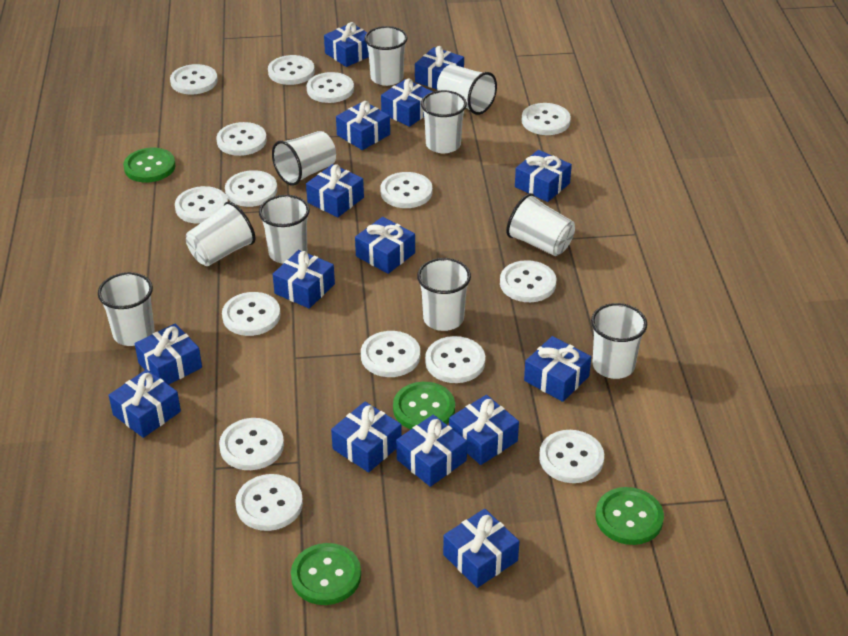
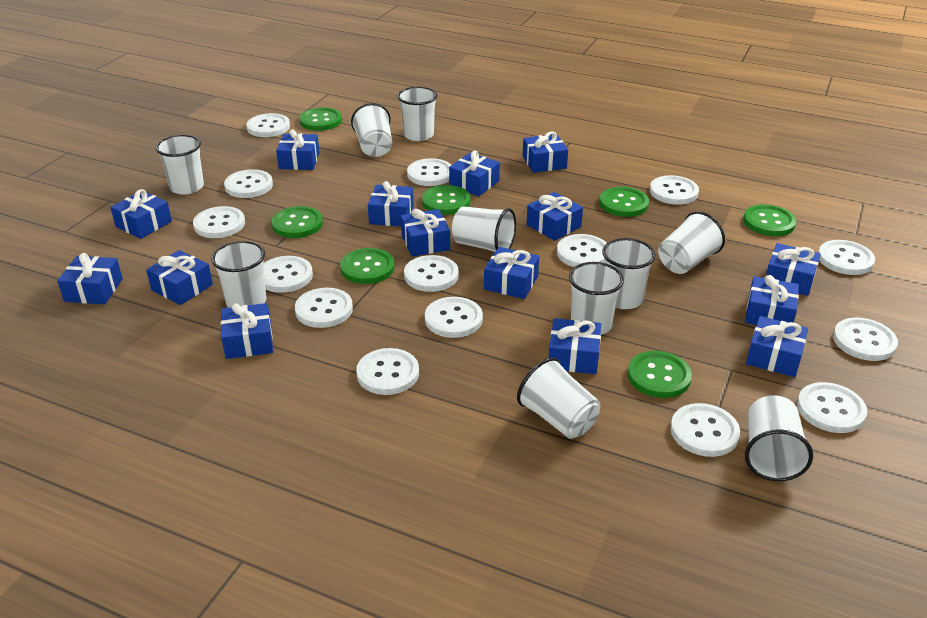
green button: 4 -> 7

